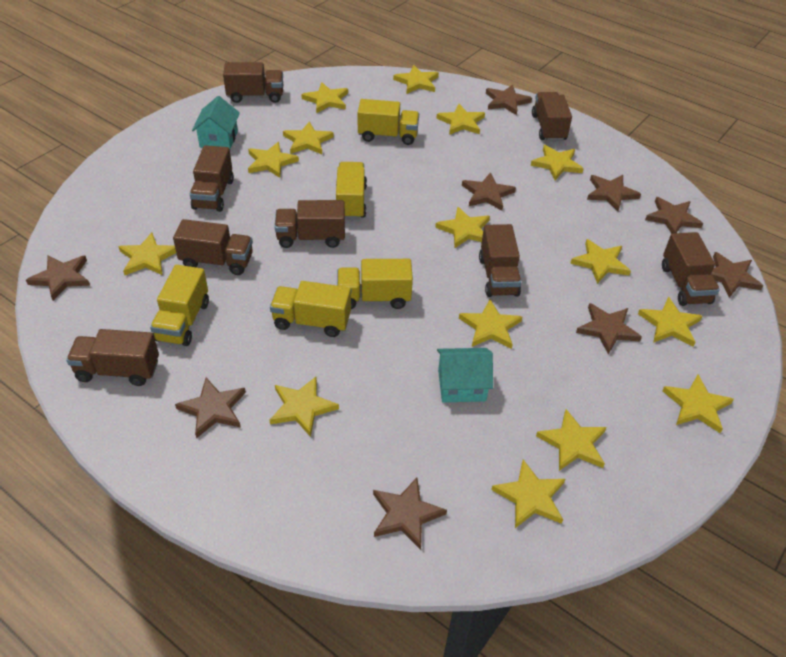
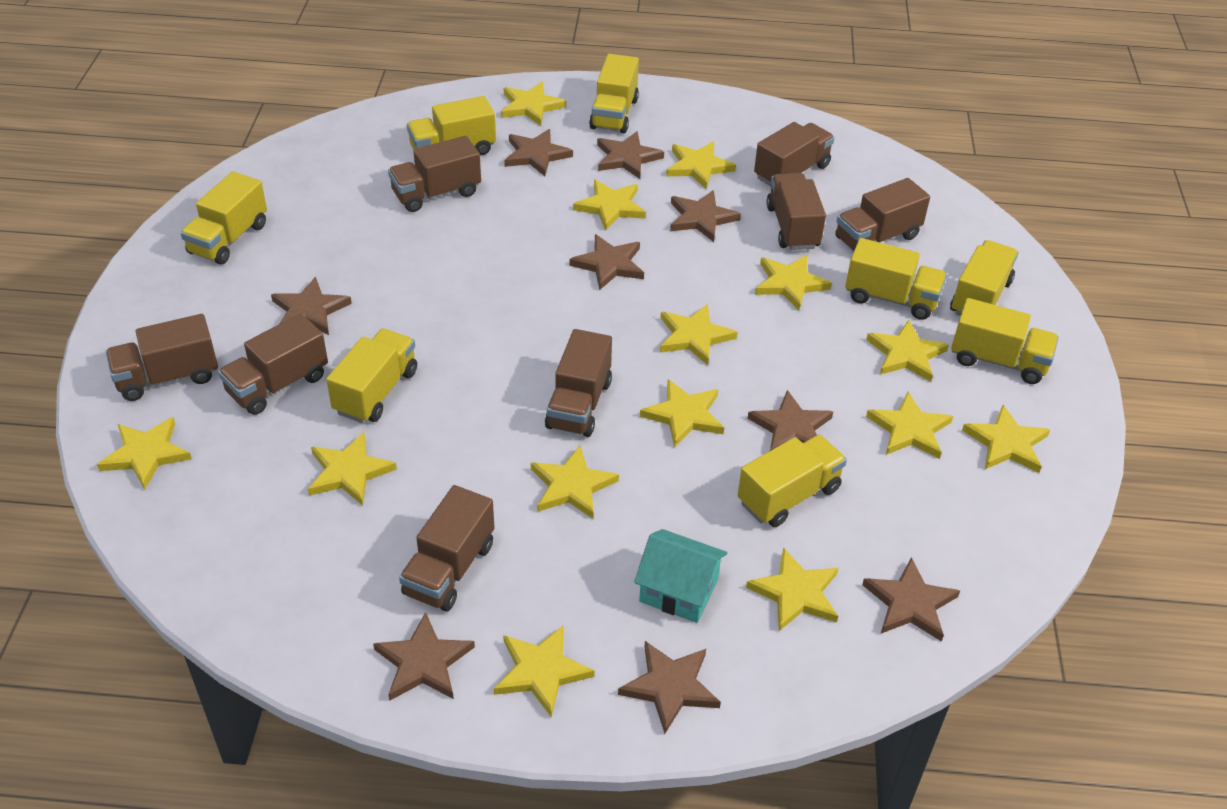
turquoise house: 2 -> 1
yellow star: 15 -> 14
yellow truck: 5 -> 8

